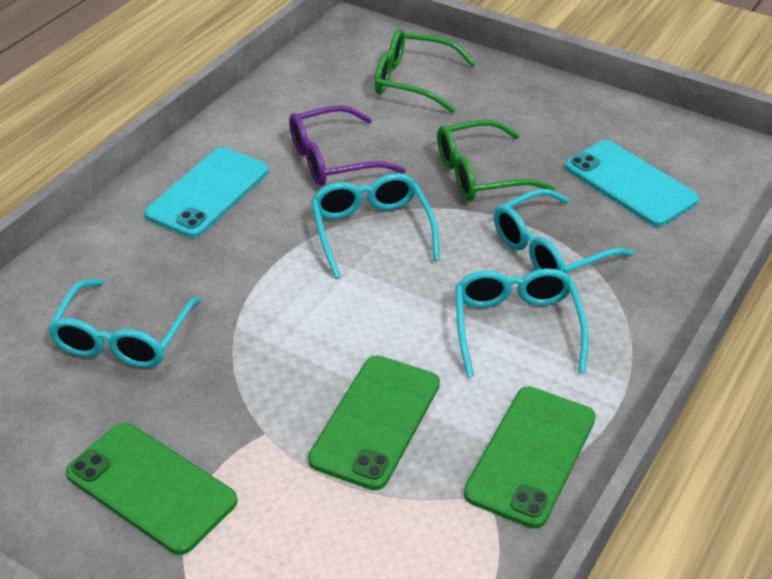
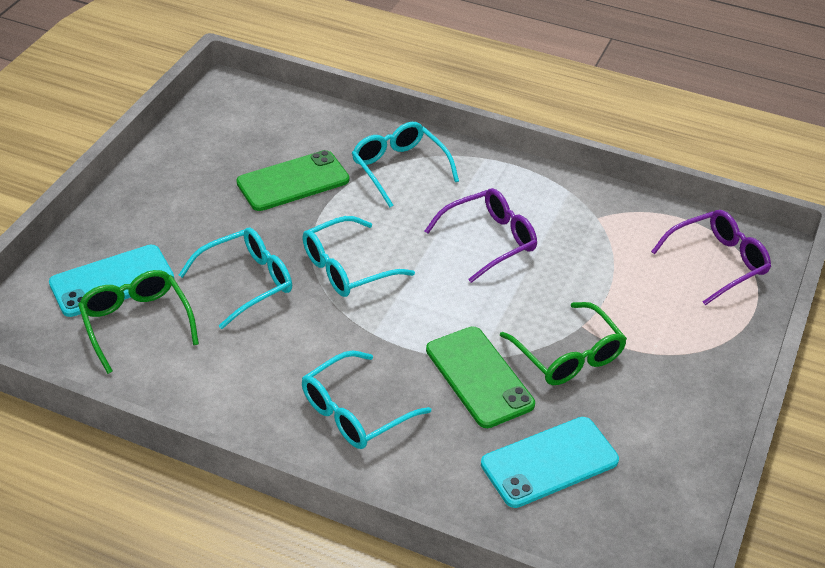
green phone: 3 -> 2
purple glasses: 1 -> 2

